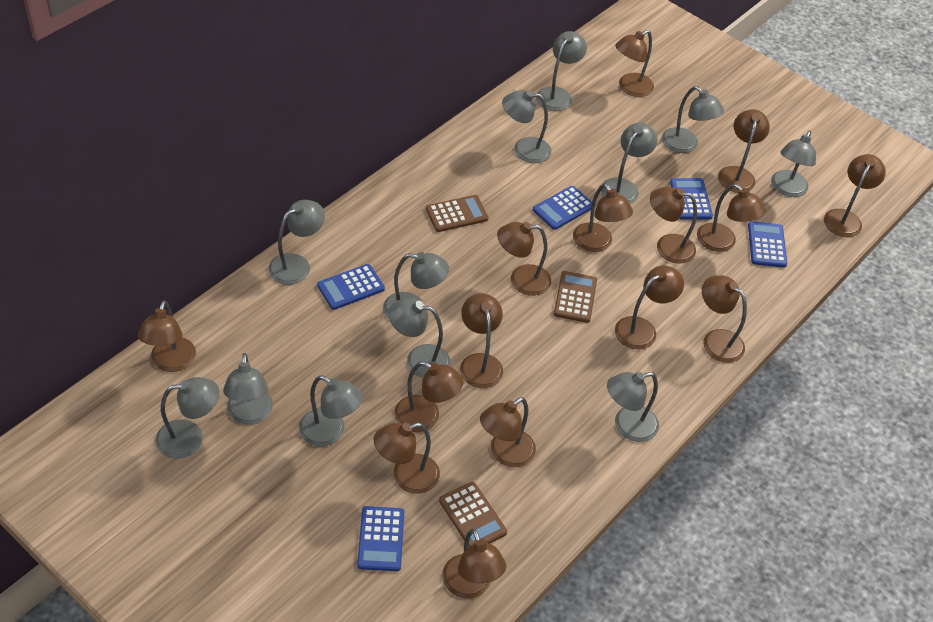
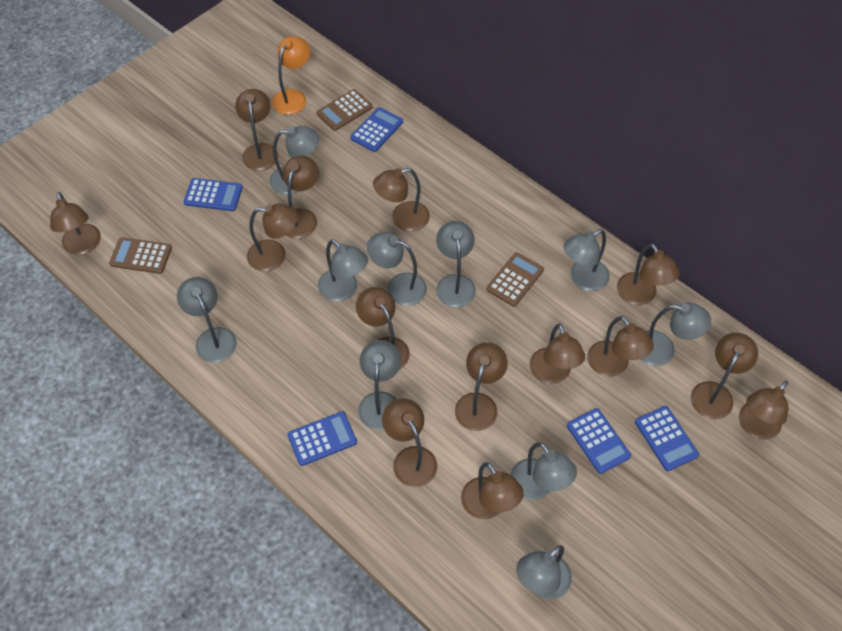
brown lamp: 15 -> 14
grey lamp: 12 -> 10
orange lamp: 0 -> 1

